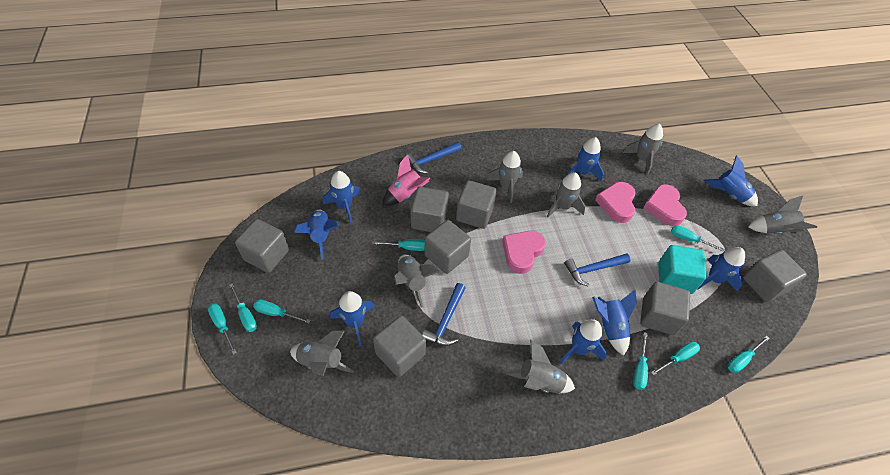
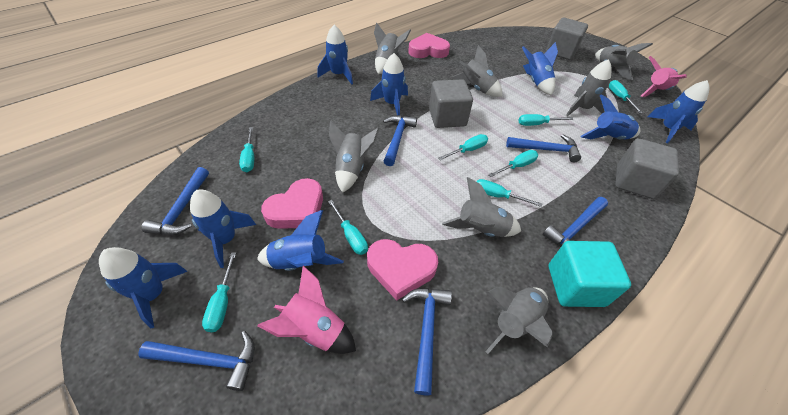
blue hammer: 3 -> 6
grey cube: 7 -> 3
pink rocket: 1 -> 2

